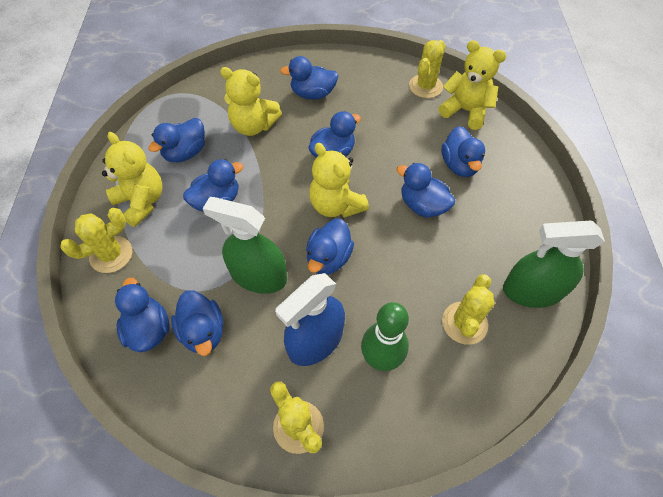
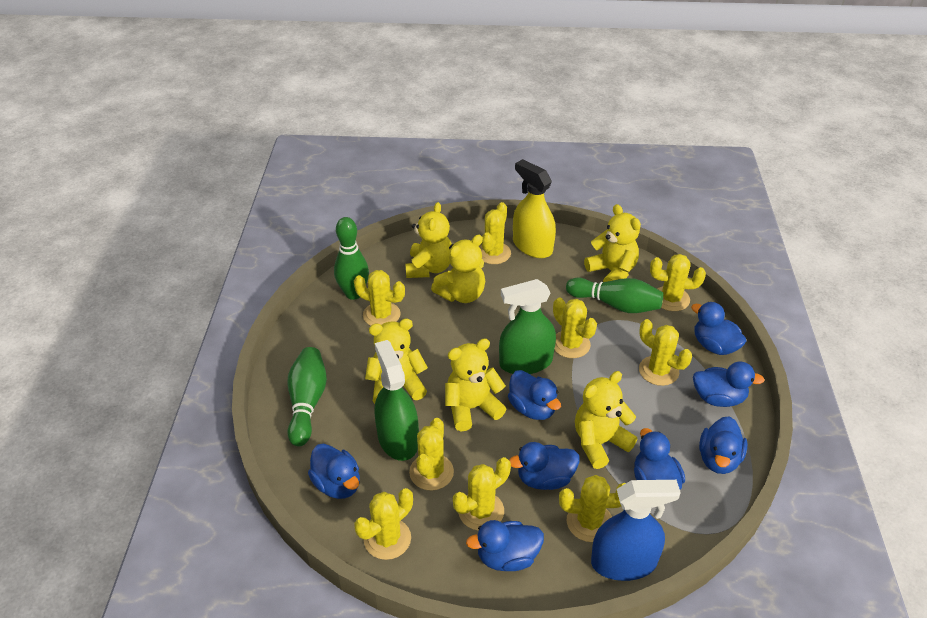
blue duck: 9 -> 8
green bowling pin: 1 -> 3
yellow cactus: 4 -> 9
yellow spray bottle: 0 -> 1
yellow teddy bear: 4 -> 6

